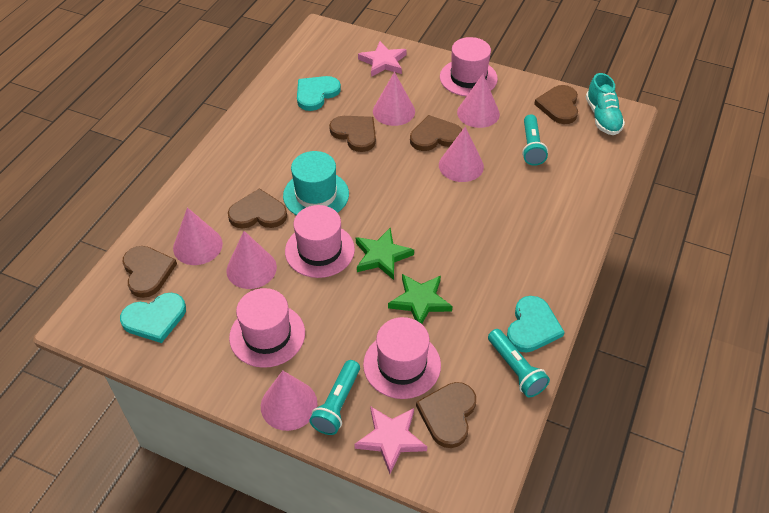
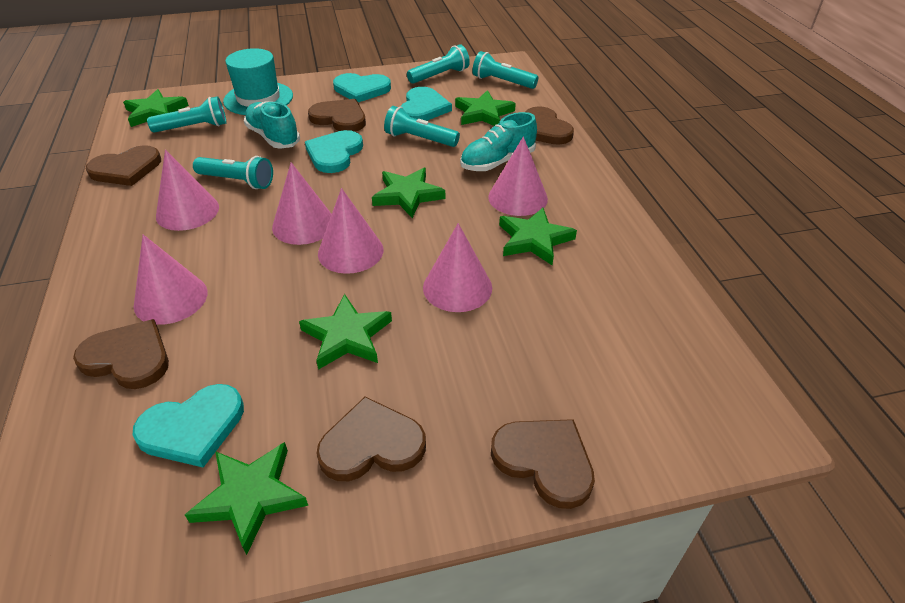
green star: 2 -> 6
pink hat: 4 -> 0
pink star: 2 -> 0
turquoise flashlight: 3 -> 5
turquoise heart: 3 -> 4
turquoise shoe: 1 -> 2

